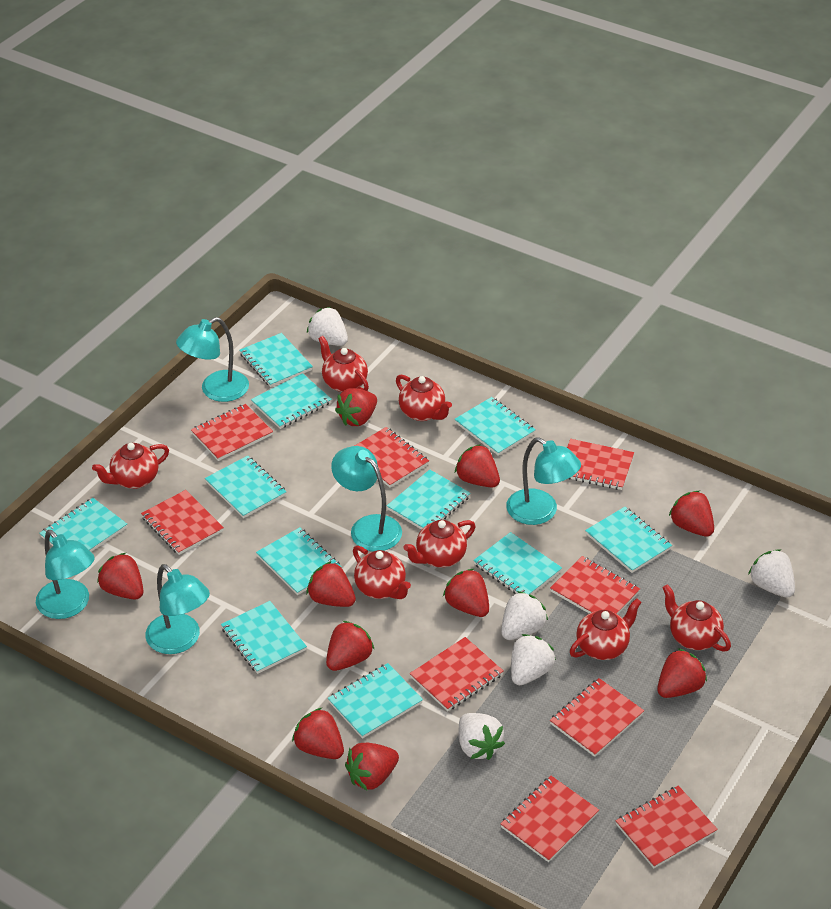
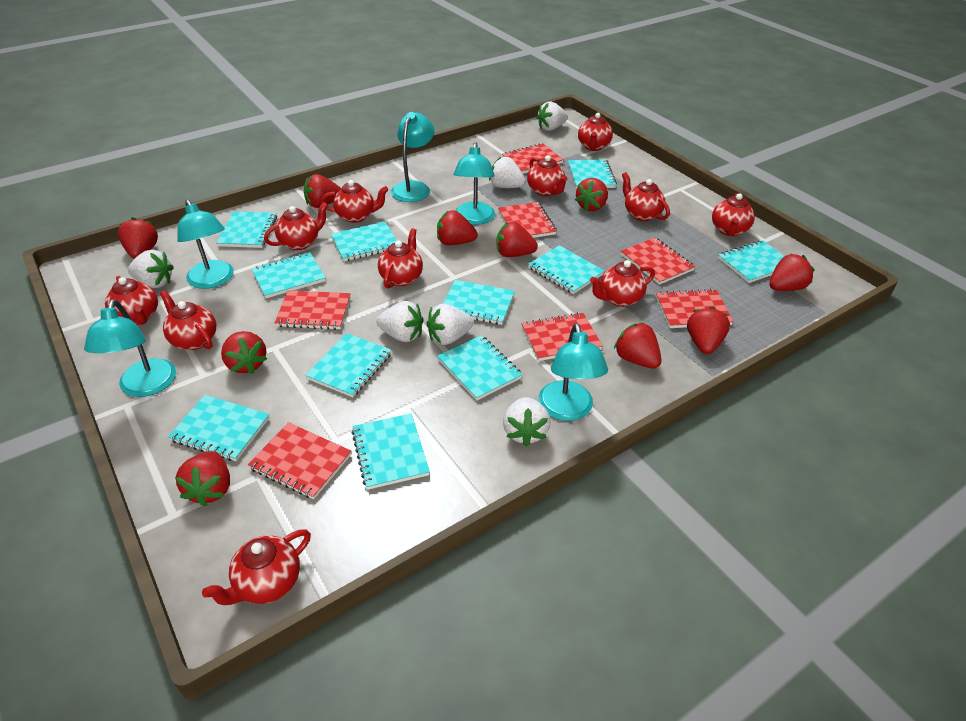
red notebook: 9 -> 7
red teapot: 7 -> 11
white strawberry: 5 -> 6

